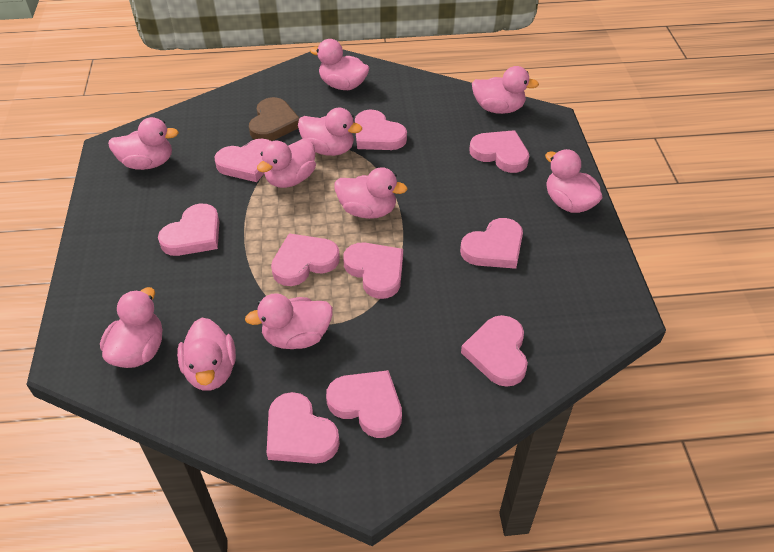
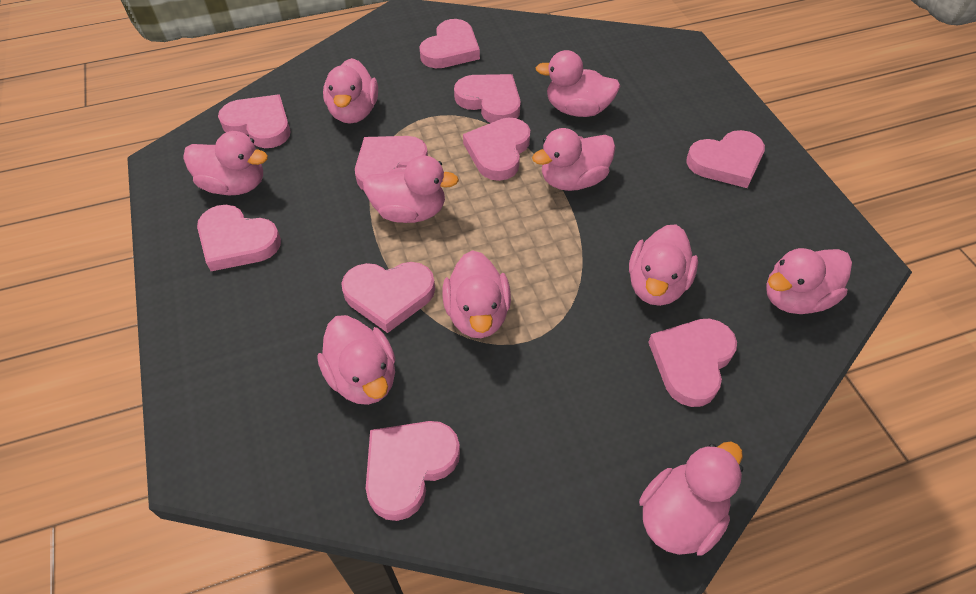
brown heart: 1 -> 0

